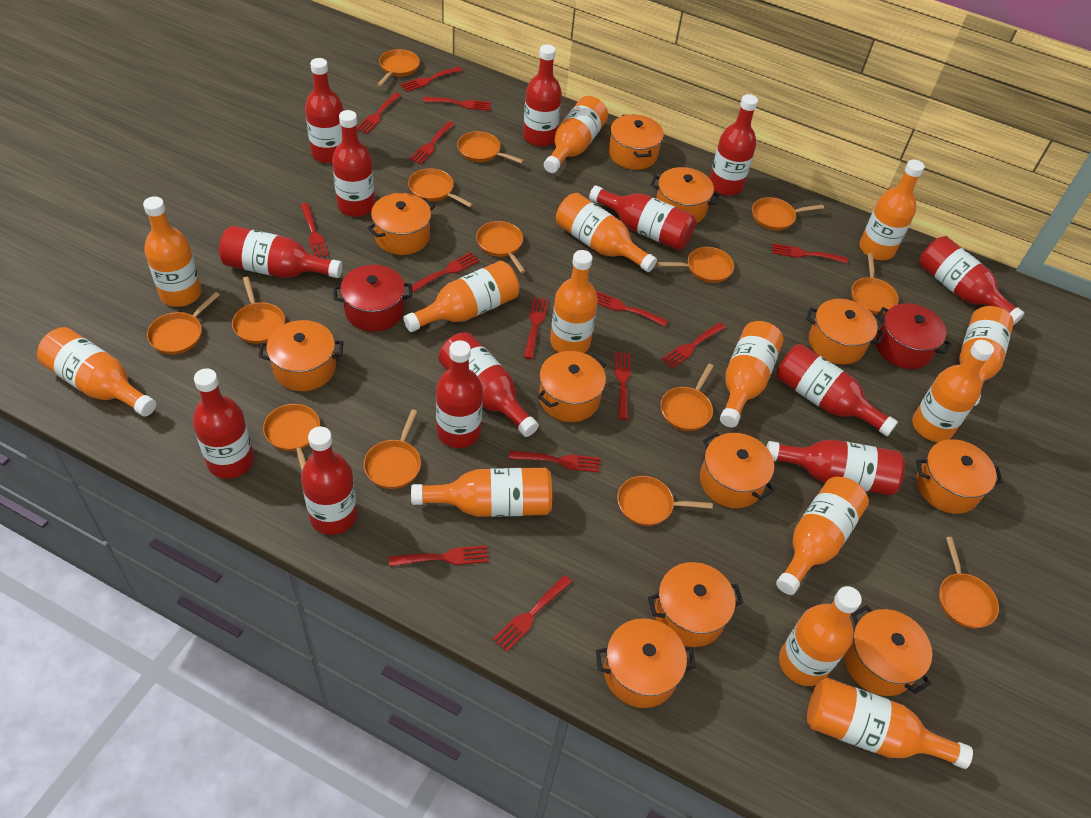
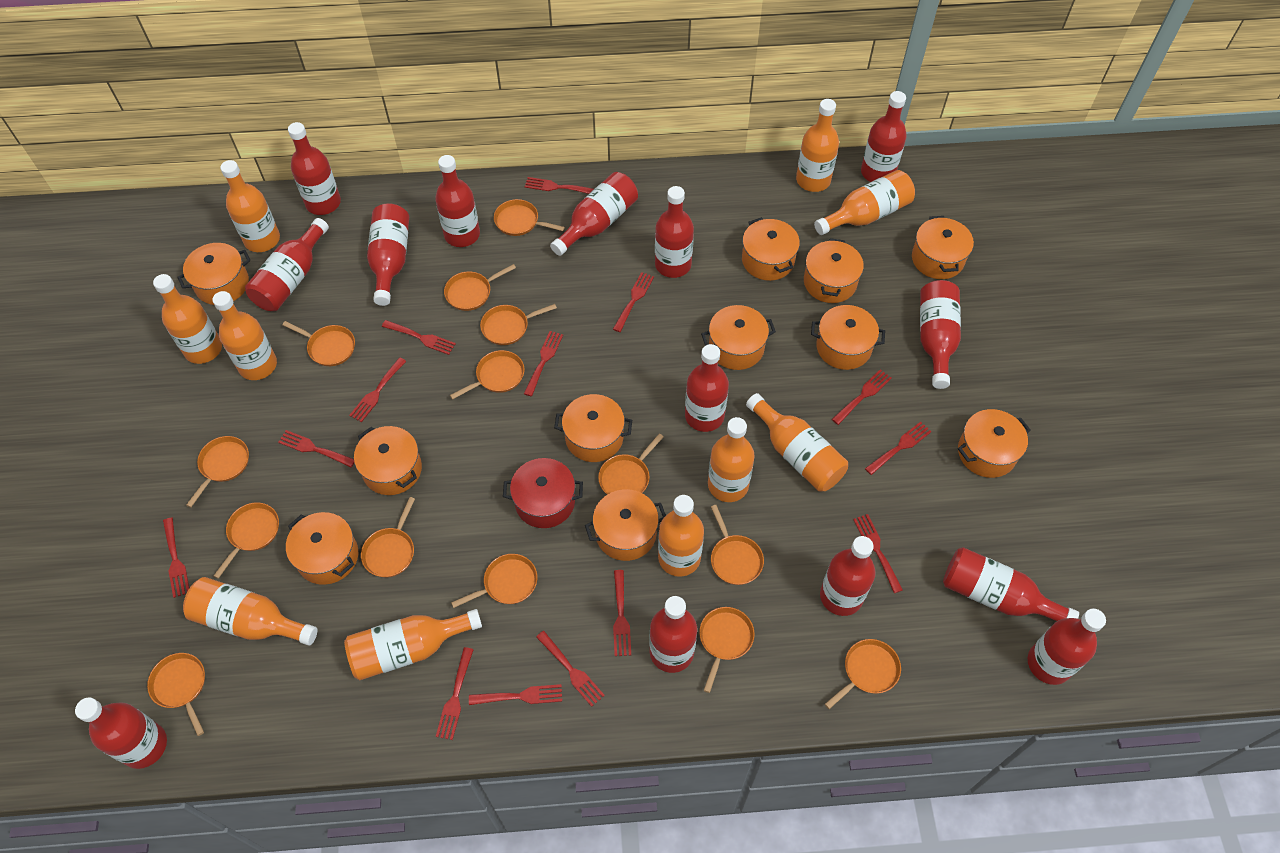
orange bottle: 14 -> 10
red bottle: 13 -> 14
red pot: 2 -> 1

